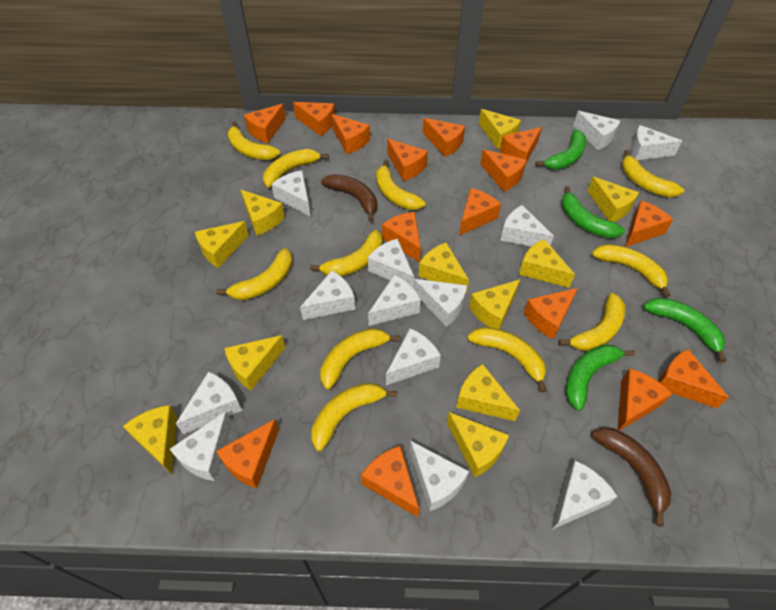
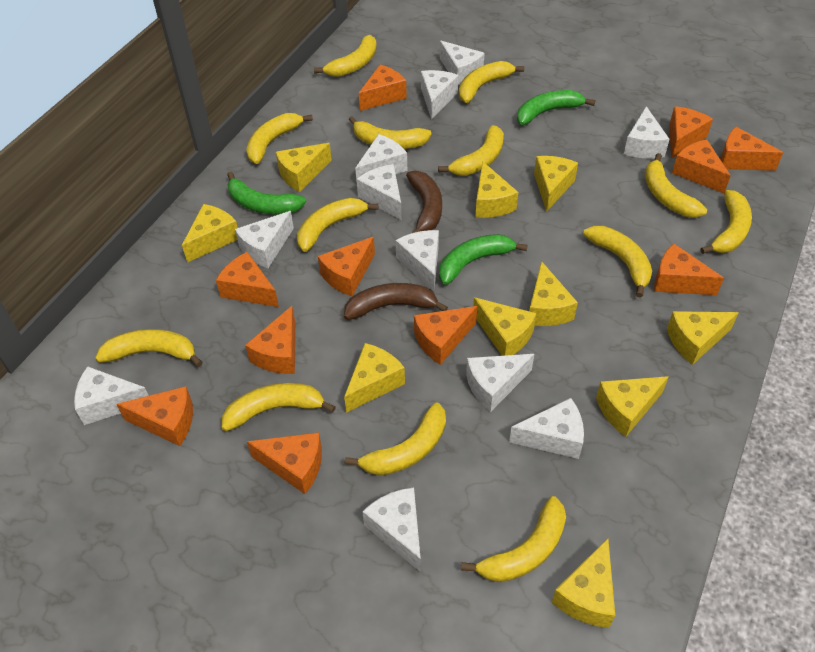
green banana: 4 -> 3
orange cheese: 15 -> 11
white cheese: 13 -> 11
yellow banana: 11 -> 13
yellow cheese: 11 -> 10

